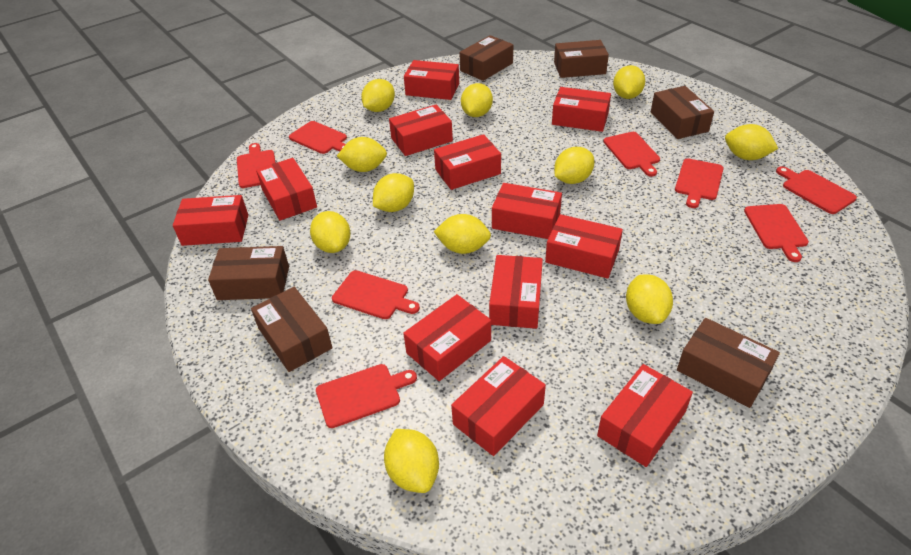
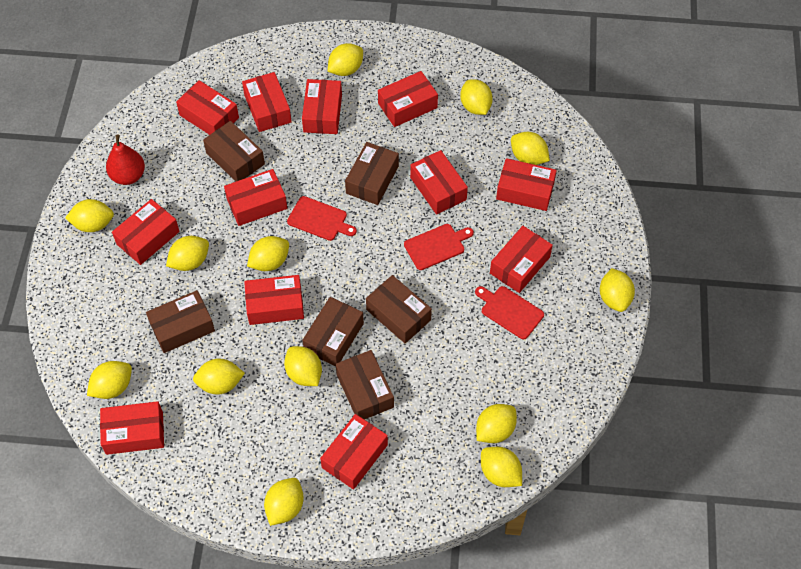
red cutting board: 8 -> 3
red pear: 0 -> 1
yellow lemon: 11 -> 13

